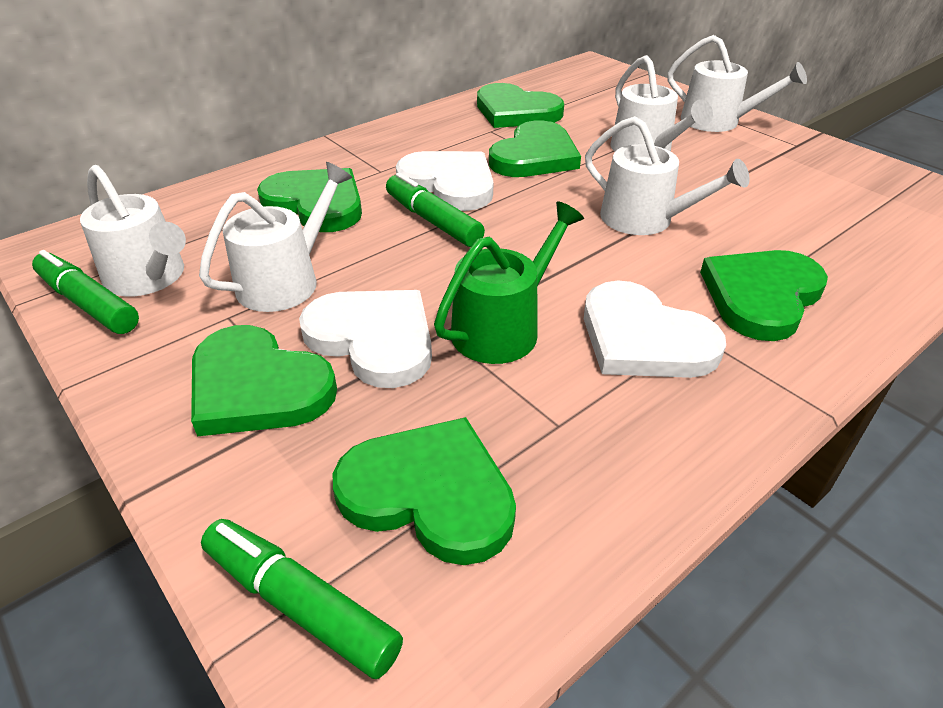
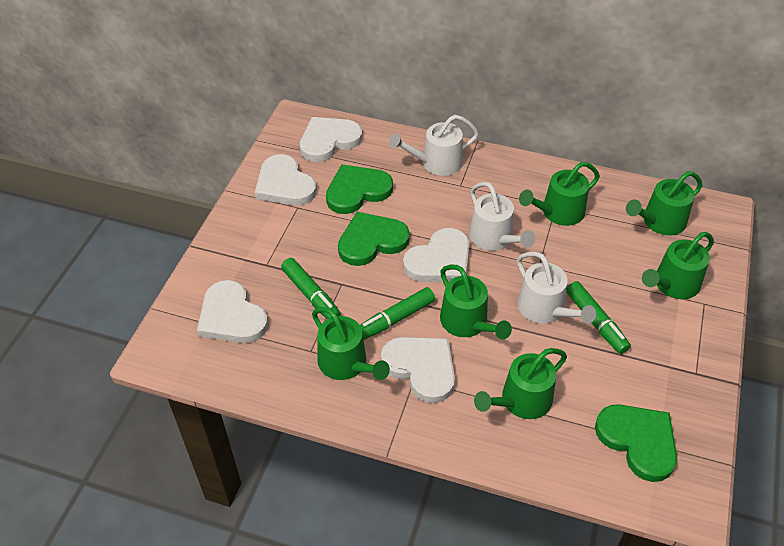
green heart: 6 -> 3
green watering can: 1 -> 6
white heart: 3 -> 5
white watering can: 5 -> 3

